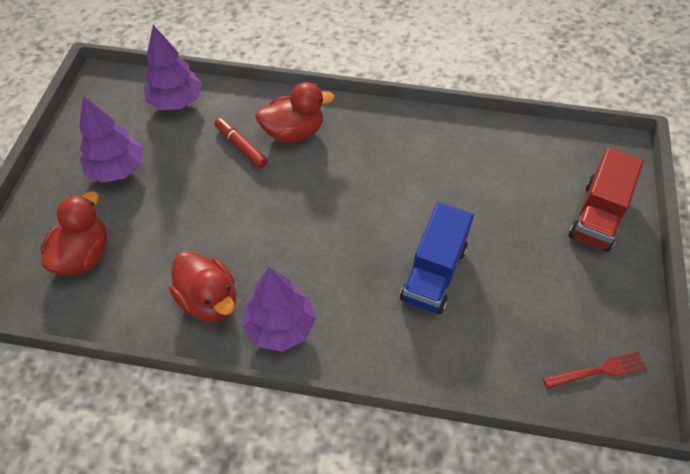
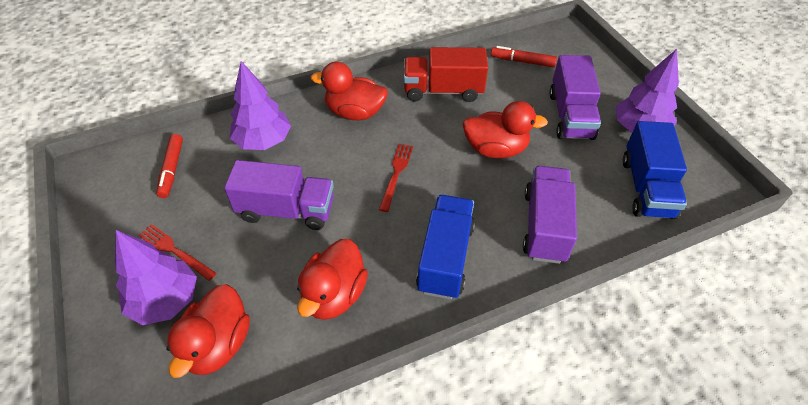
blue truck: 1 -> 2
purple truck: 0 -> 3
red duck: 3 -> 4
red fork: 1 -> 2
red marker: 1 -> 2

